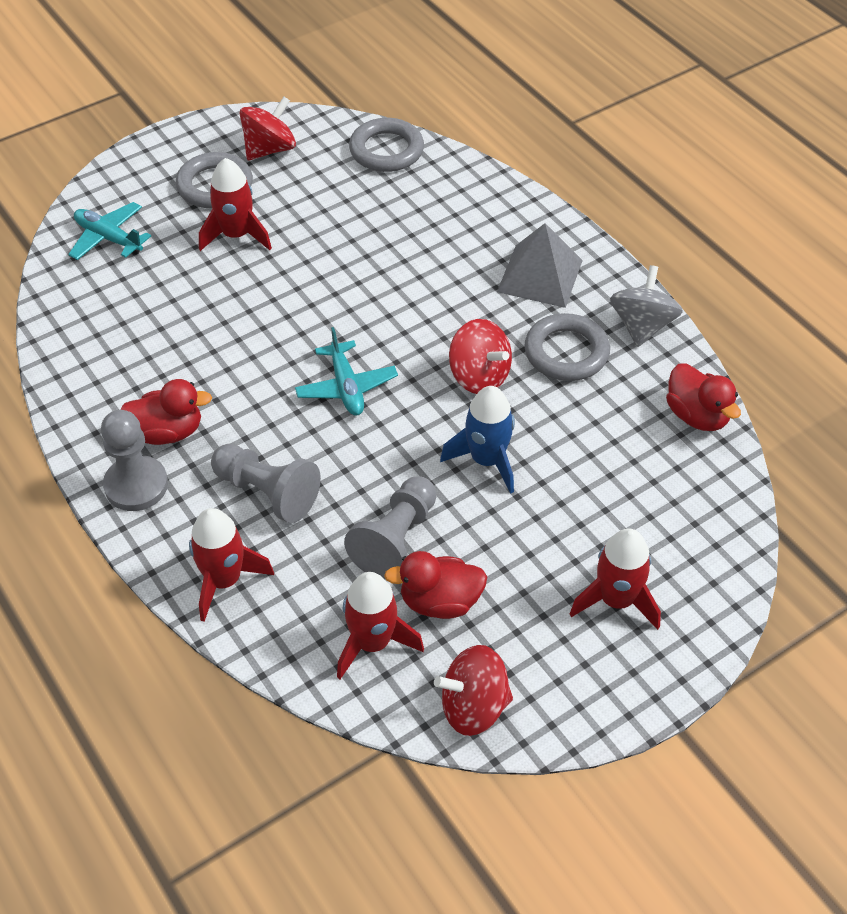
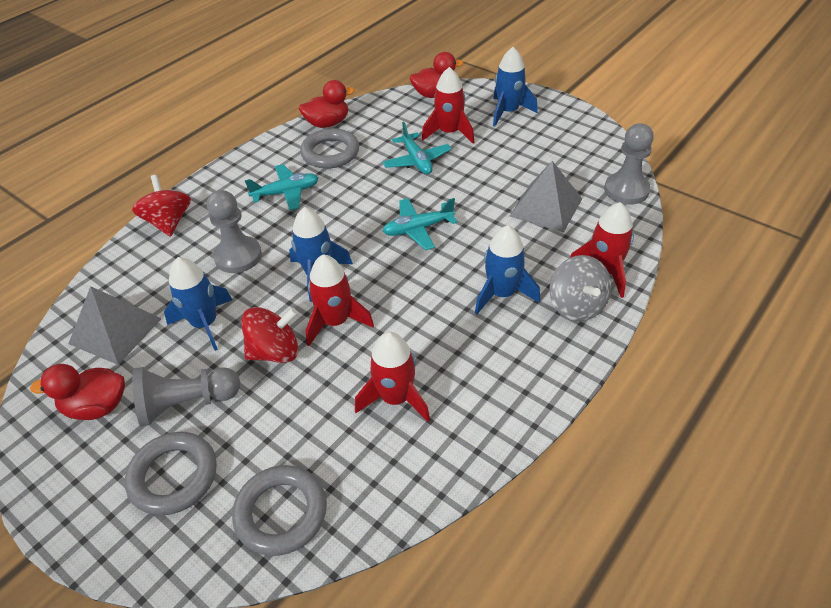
blue rocket: 1 -> 4
grey pyramid: 1 -> 2
red spinning top: 3 -> 2
turquoise plane: 2 -> 3

